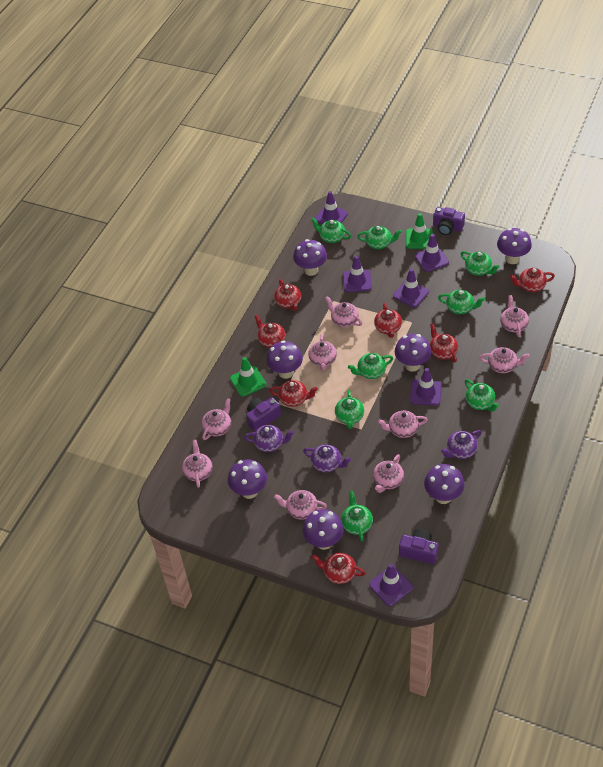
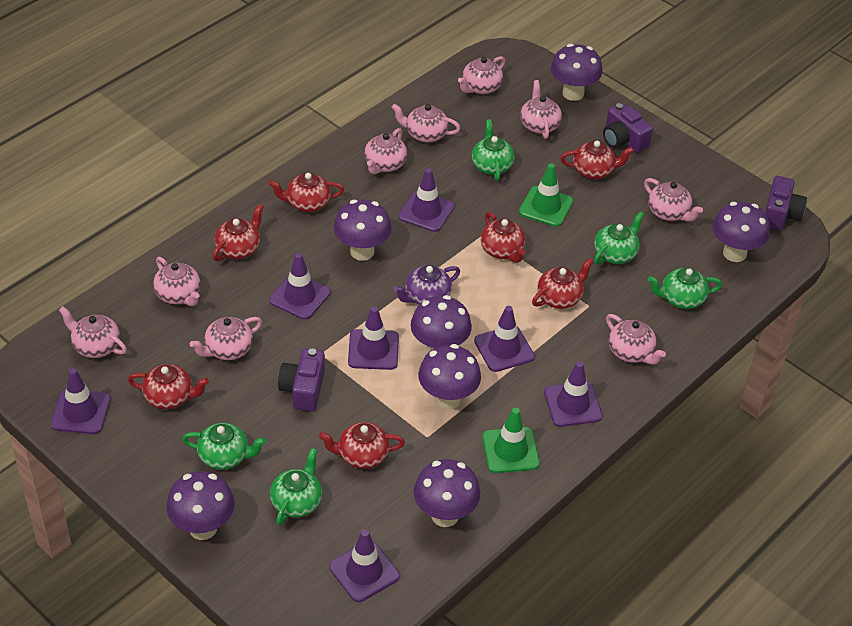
green teapot: 8 -> 5
purple teapot: 3 -> 1
purple traffic cone: 6 -> 7

